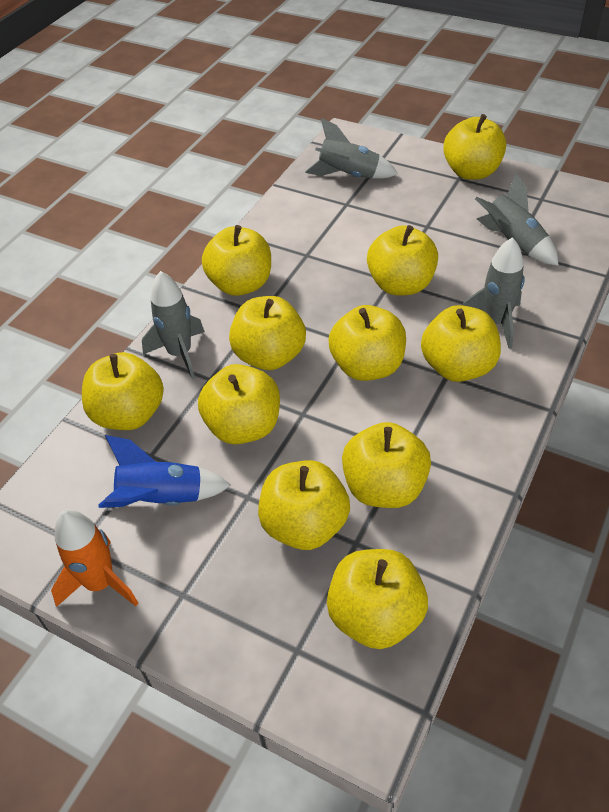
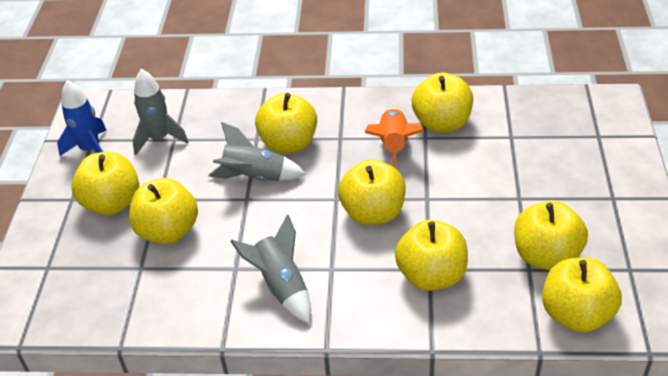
grey rocket: 4 -> 3
yellow apple: 11 -> 8

